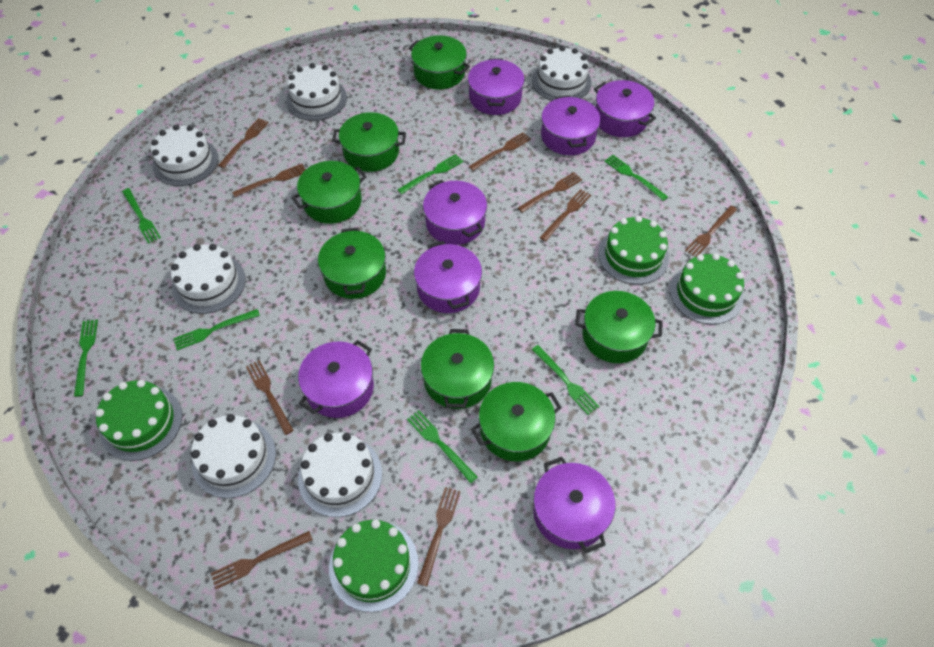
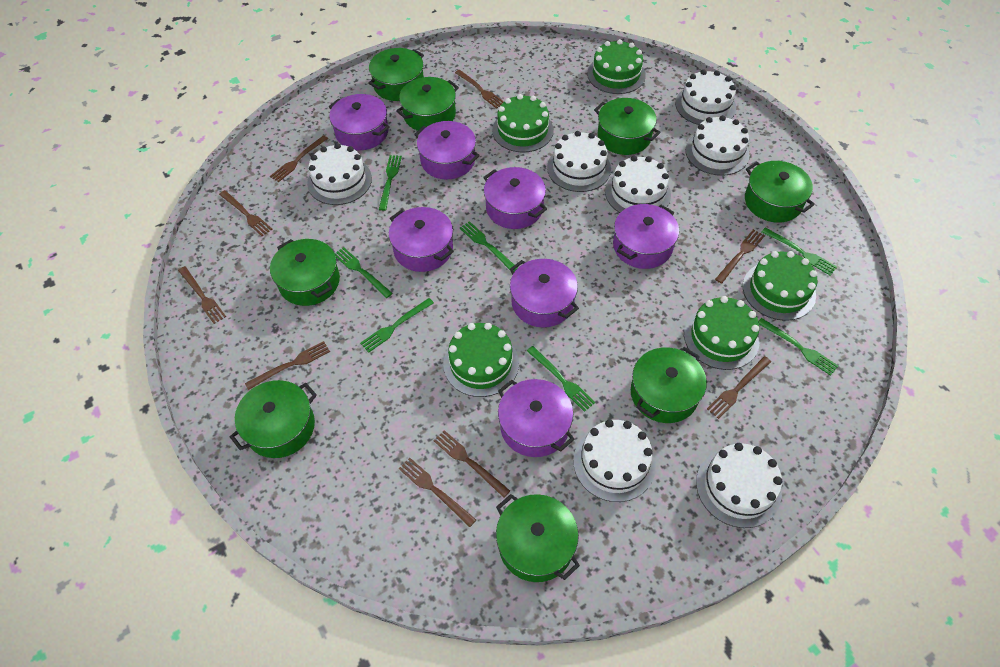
green cake: 4 -> 5
green pot: 7 -> 8
white cake: 6 -> 7

